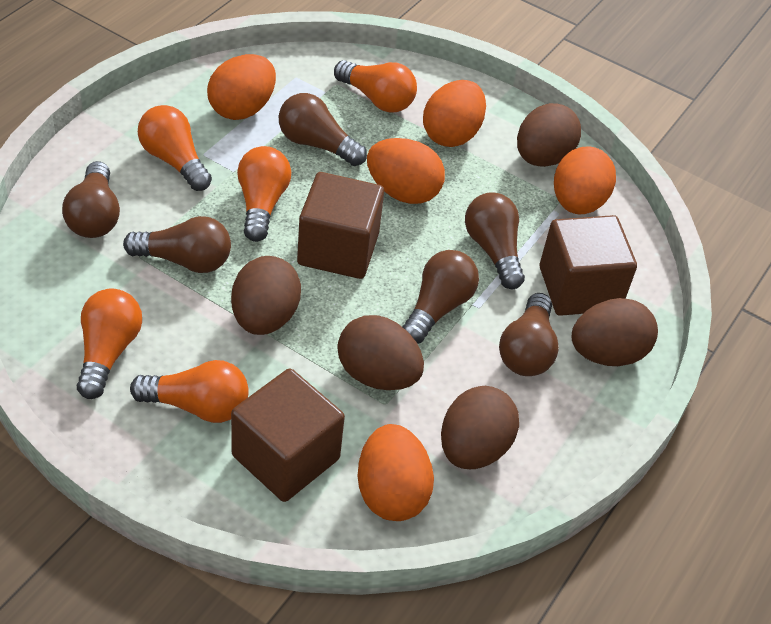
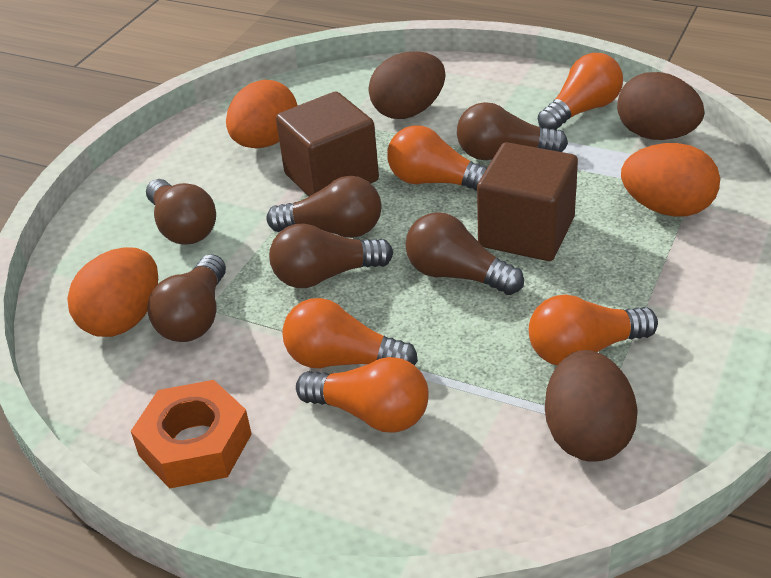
brown cube: 3 -> 2
brown egg: 5 -> 3
orange egg: 5 -> 3
orange nut: 0 -> 1

